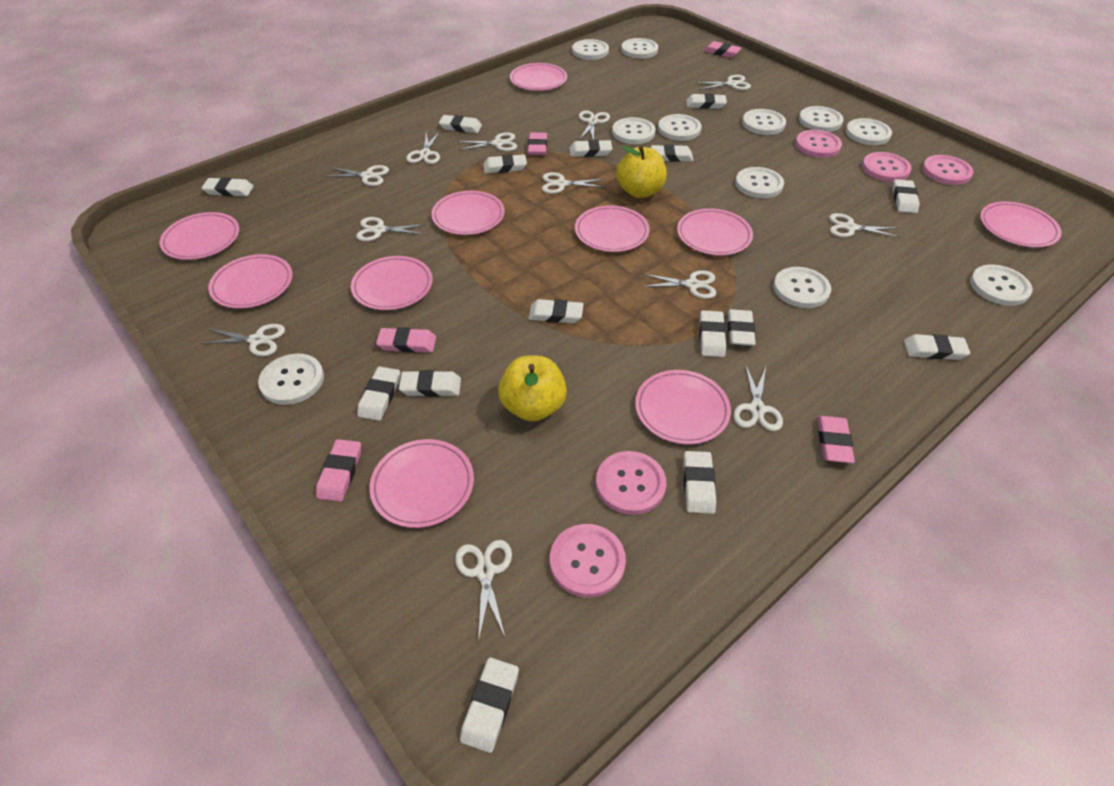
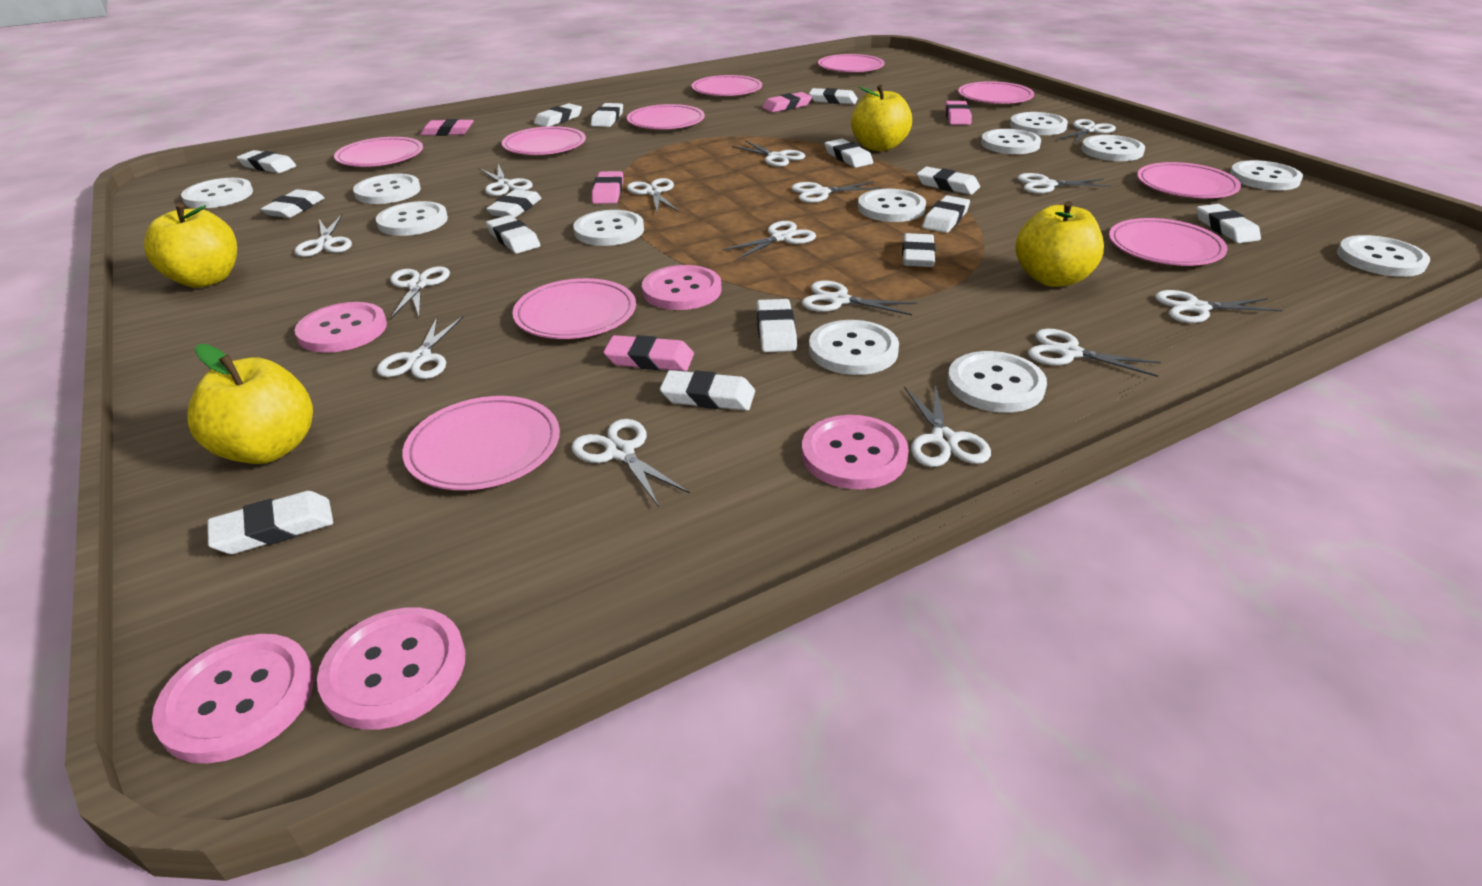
white button: 11 -> 12
white scissors: 12 -> 15
yellow apple: 2 -> 4

